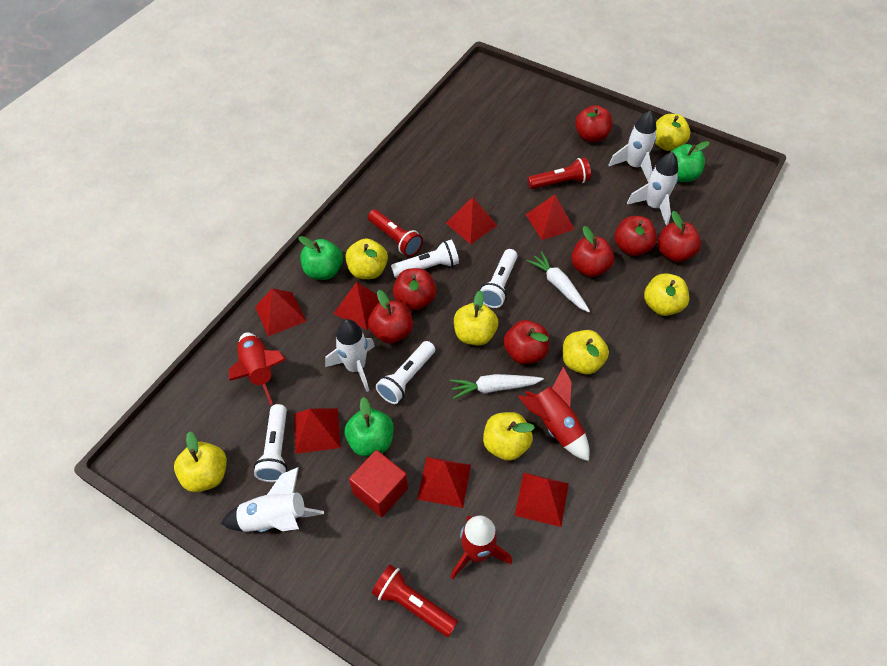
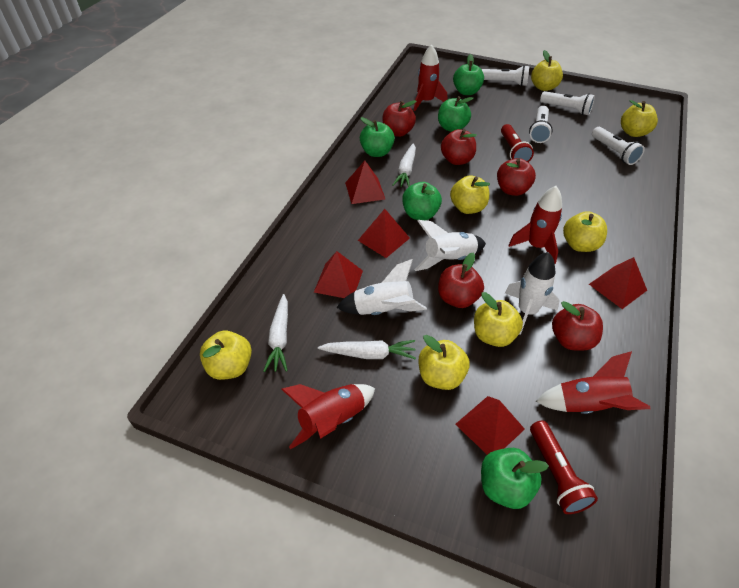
green apple: 3 -> 5
red apple: 7 -> 5
red cube: 1 -> 0
red flashlight: 3 -> 2
red pyramid: 7 -> 5
red rocket: 3 -> 4
white carrot: 2 -> 3
white rocket: 4 -> 3

